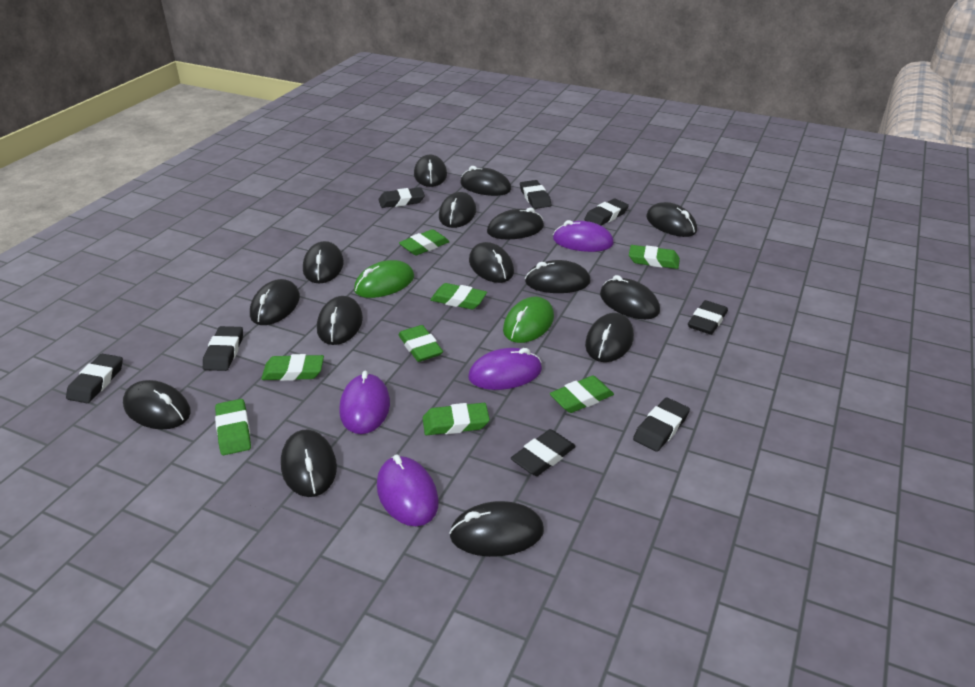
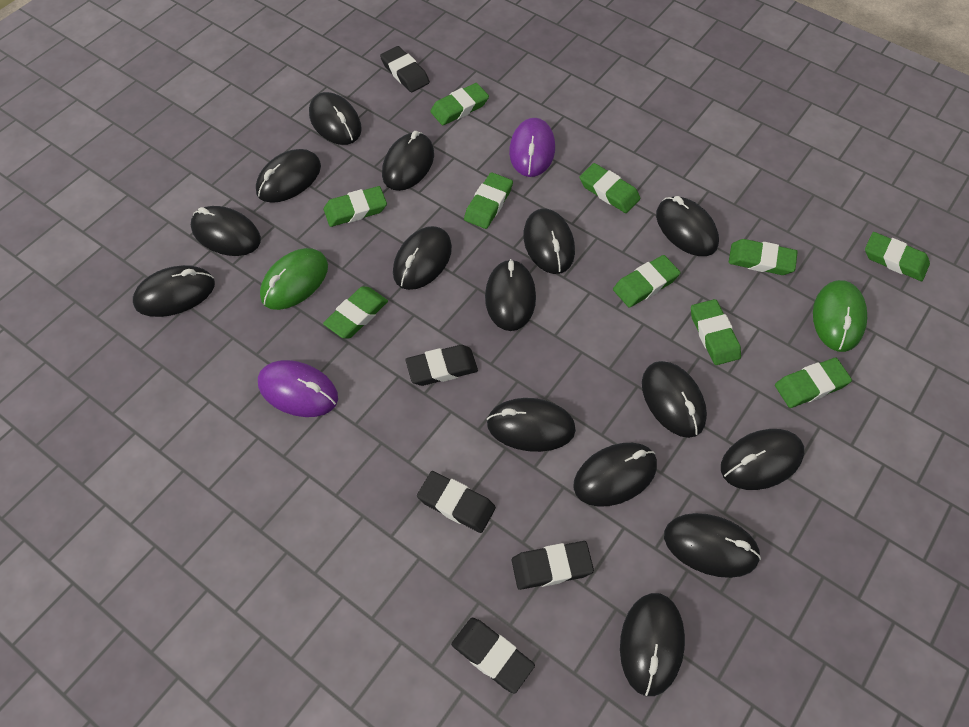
black eraser: 8 -> 5
green eraser: 8 -> 10
purple mouse: 4 -> 2

